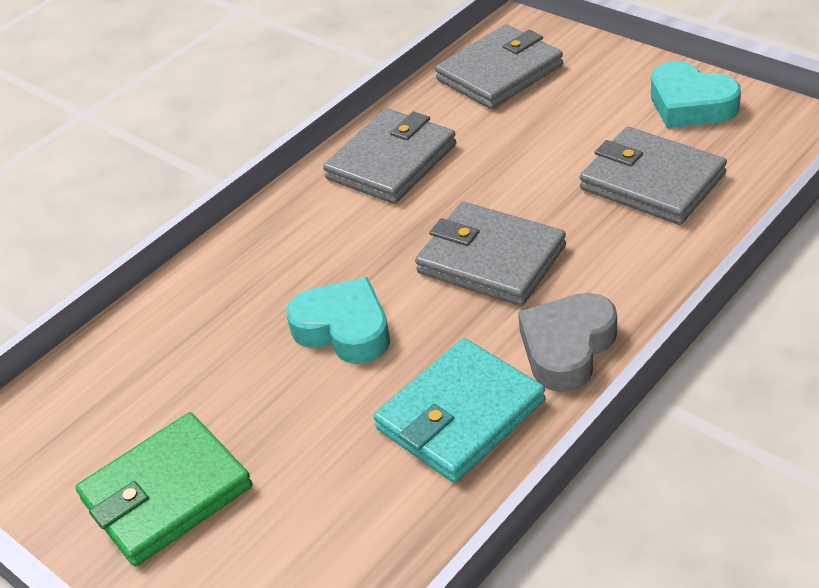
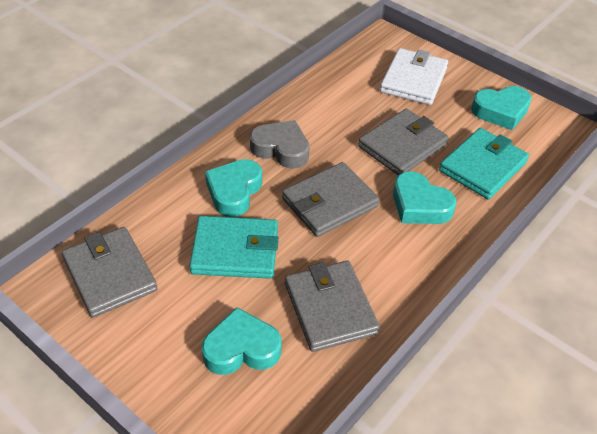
green wallet: 1 -> 0
turquoise heart: 2 -> 4
turquoise wallet: 1 -> 2
white wallet: 0 -> 1

